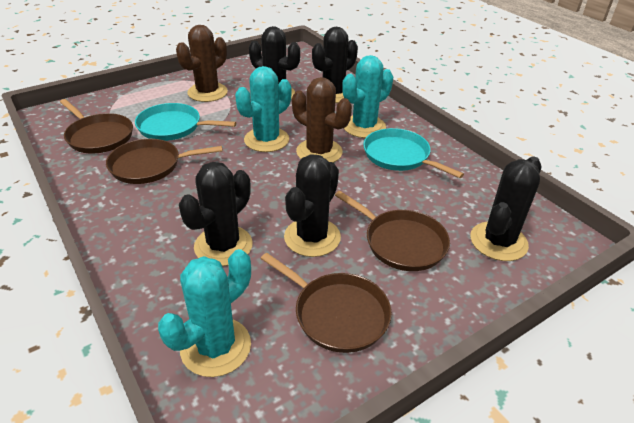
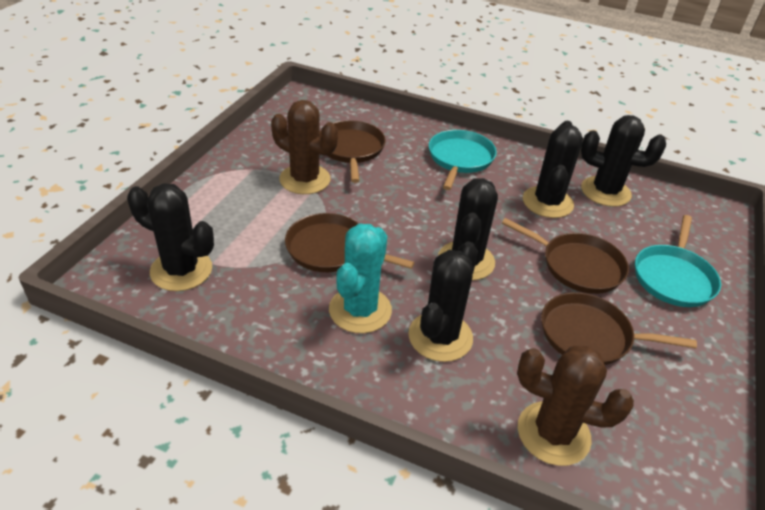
turquoise cactus: 3 -> 1

